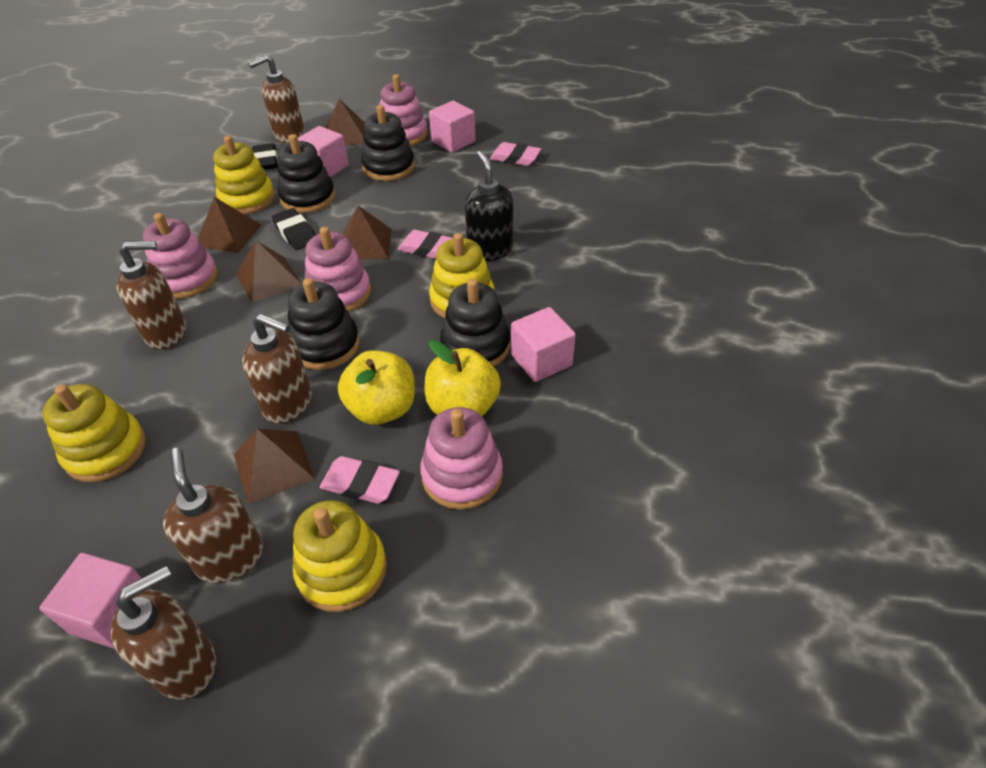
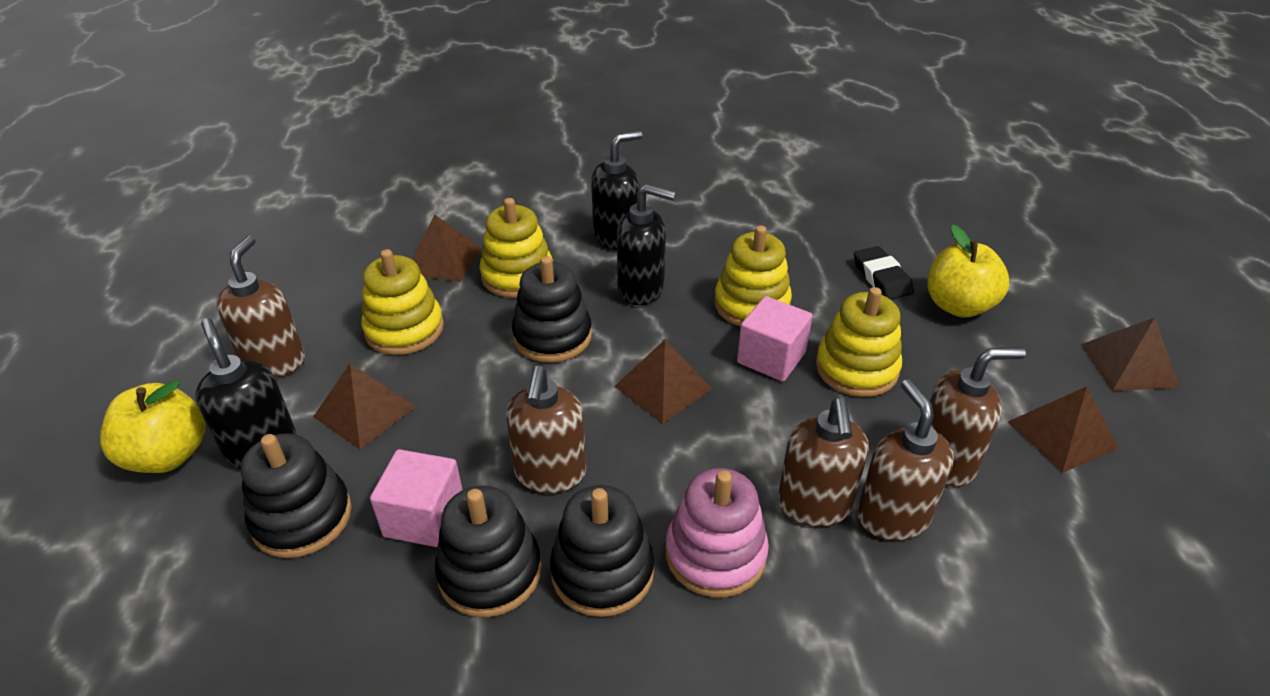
black eraser: 2 -> 1
black soap dispenser: 1 -> 3
pink cube: 4 -> 2
pink eraser: 3 -> 0
pink stacking toy: 4 -> 1

